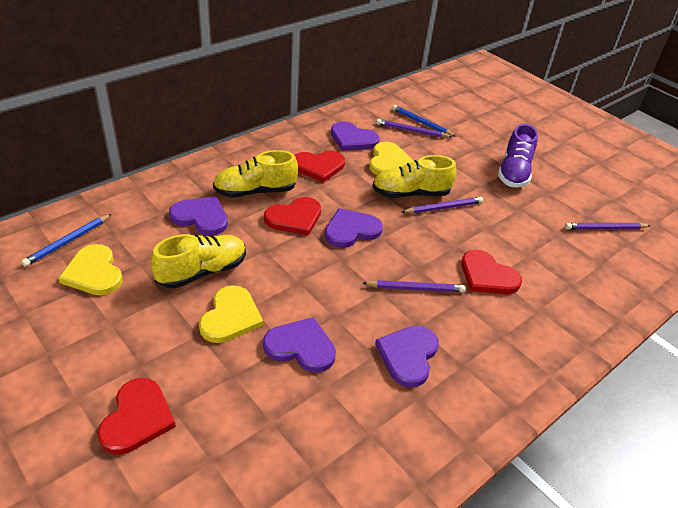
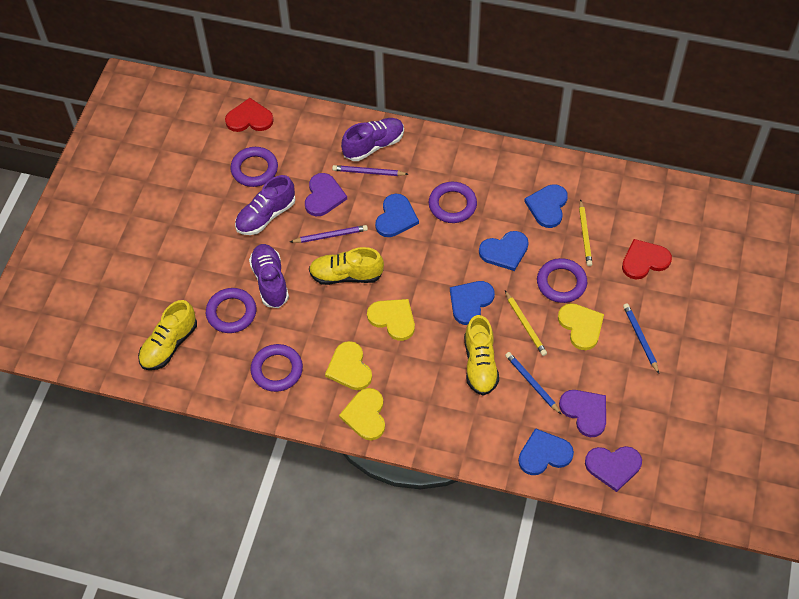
blue heart: 0 -> 5
purple heart: 5 -> 3
purple pencil: 4 -> 2
purple ring: 0 -> 5
purple shoe: 1 -> 3
red heart: 4 -> 2
yellow heart: 3 -> 4
yellow pencil: 0 -> 2

